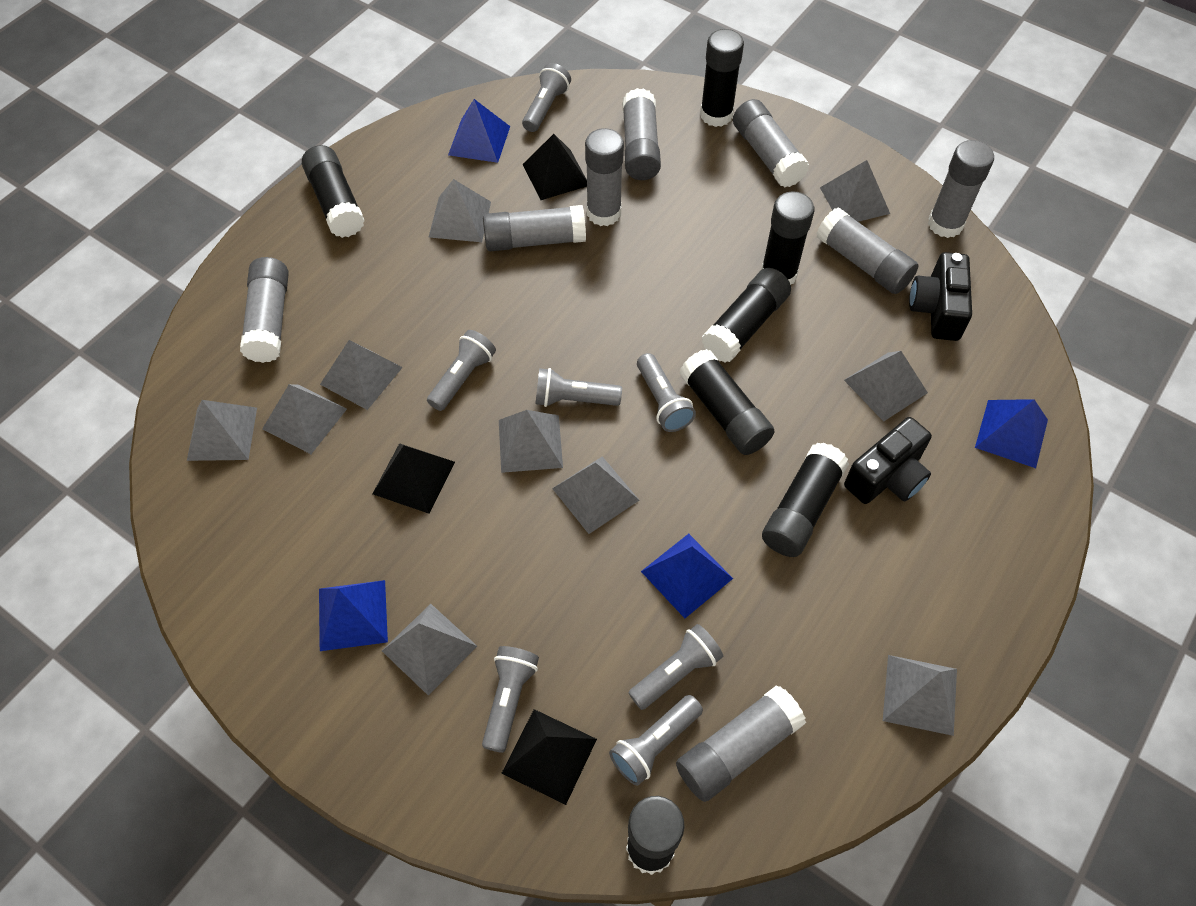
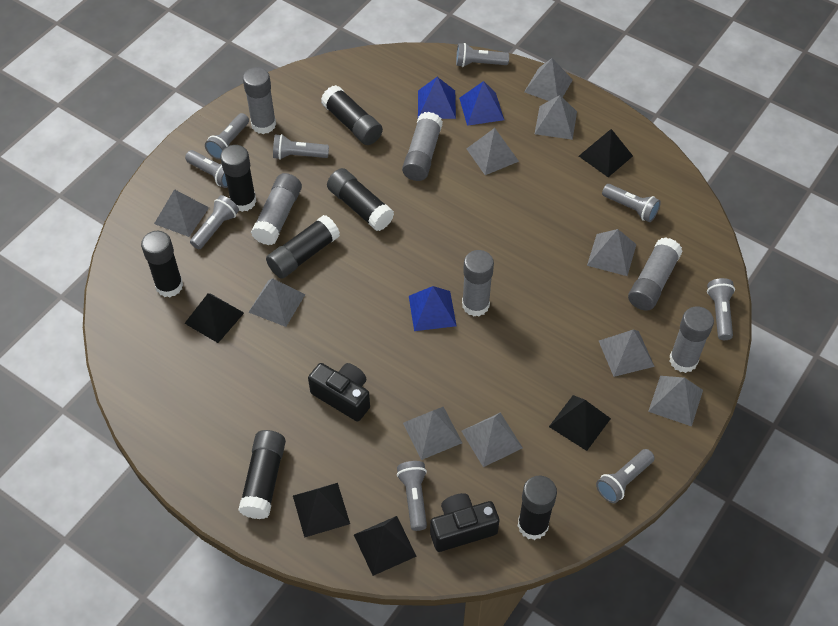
black pyramid: 3 -> 5
blue pyramid: 4 -> 3
grey flashlight: 7 -> 9
grey glue stick: 8 -> 6

